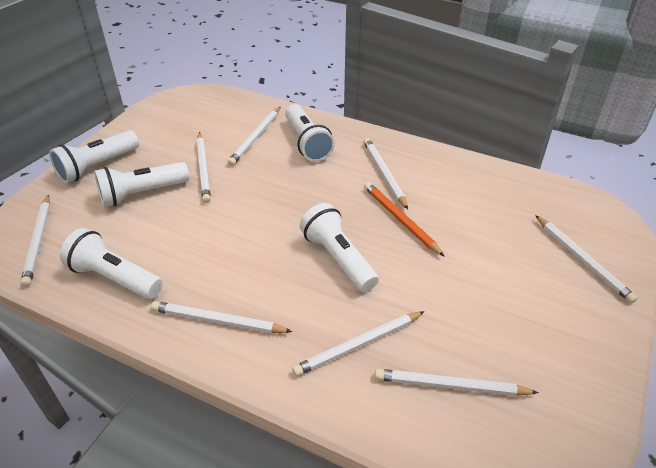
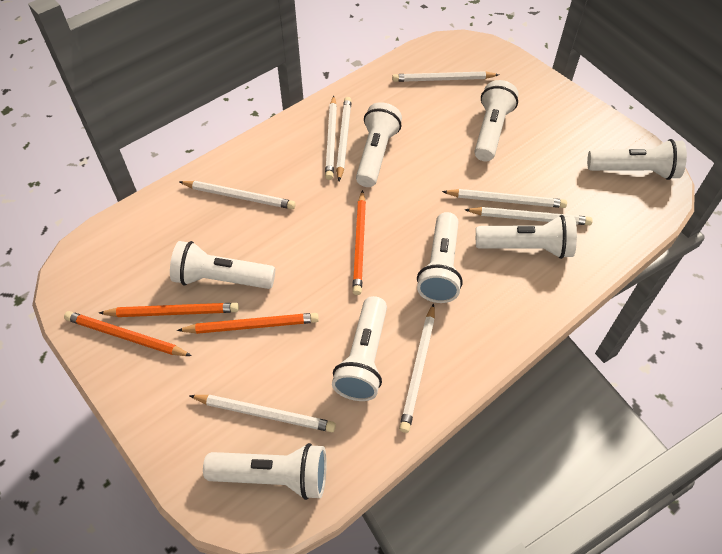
orange pencil: 1 -> 4
white flashlight: 5 -> 8

